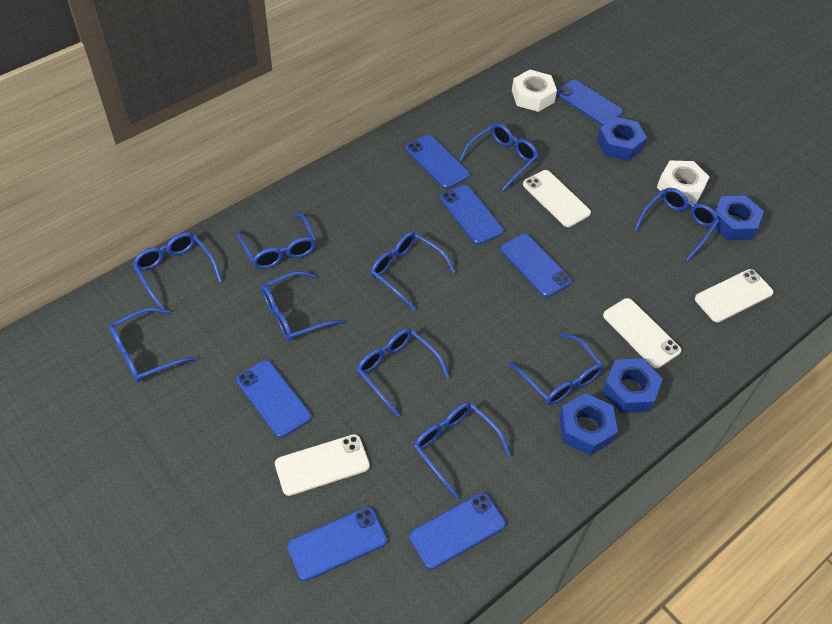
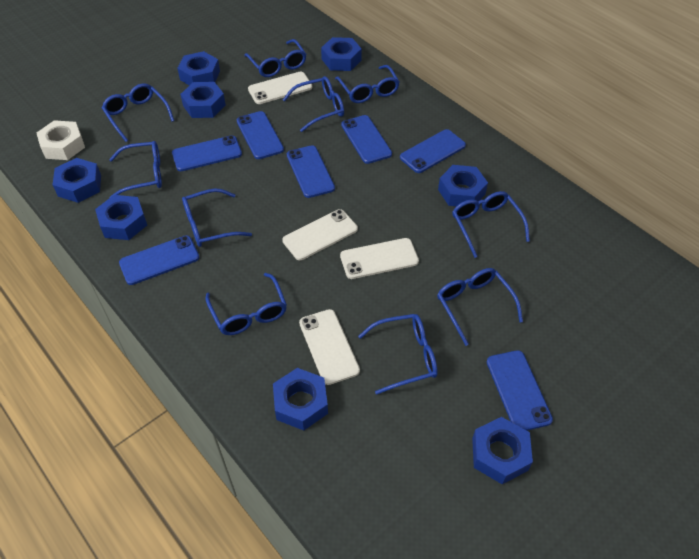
blue nut: 4 -> 8
white nut: 2 -> 1

